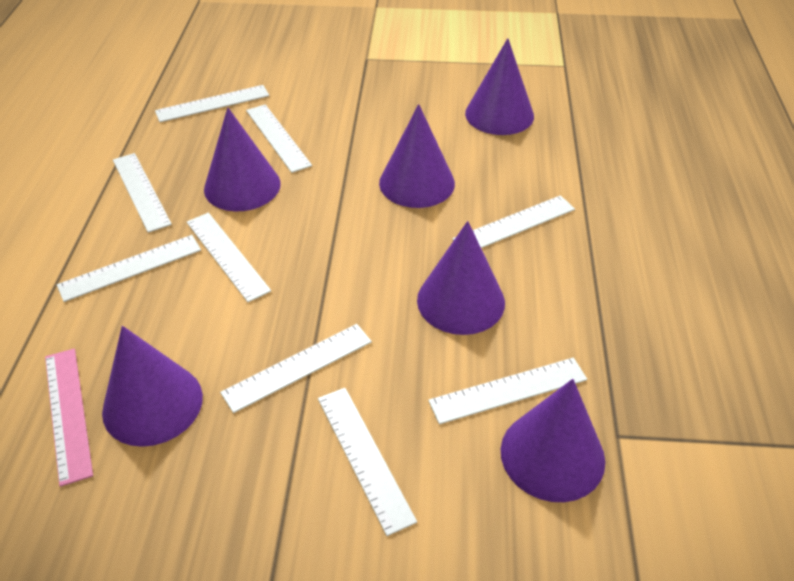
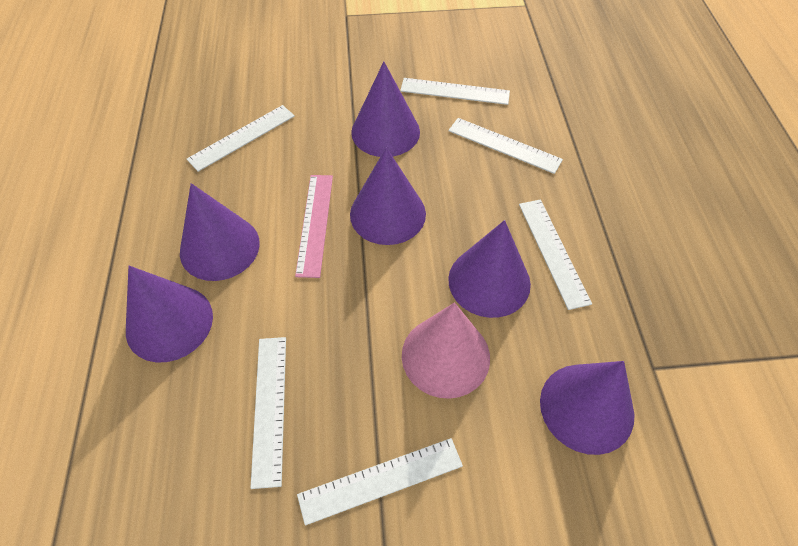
pink cone: 0 -> 1
white ruler: 9 -> 6

